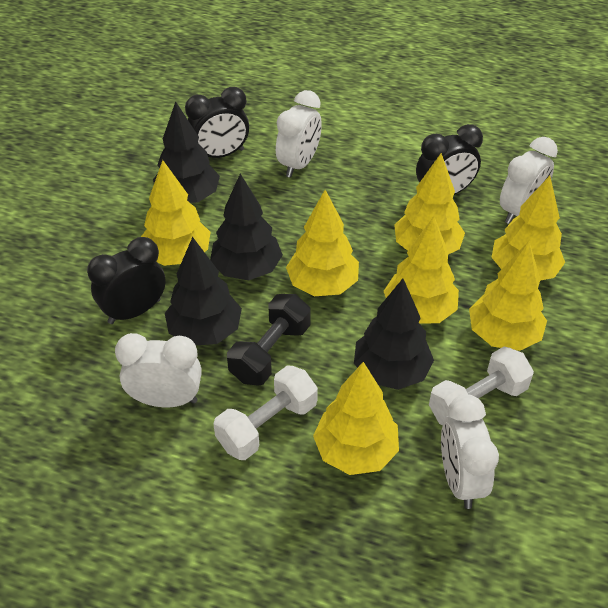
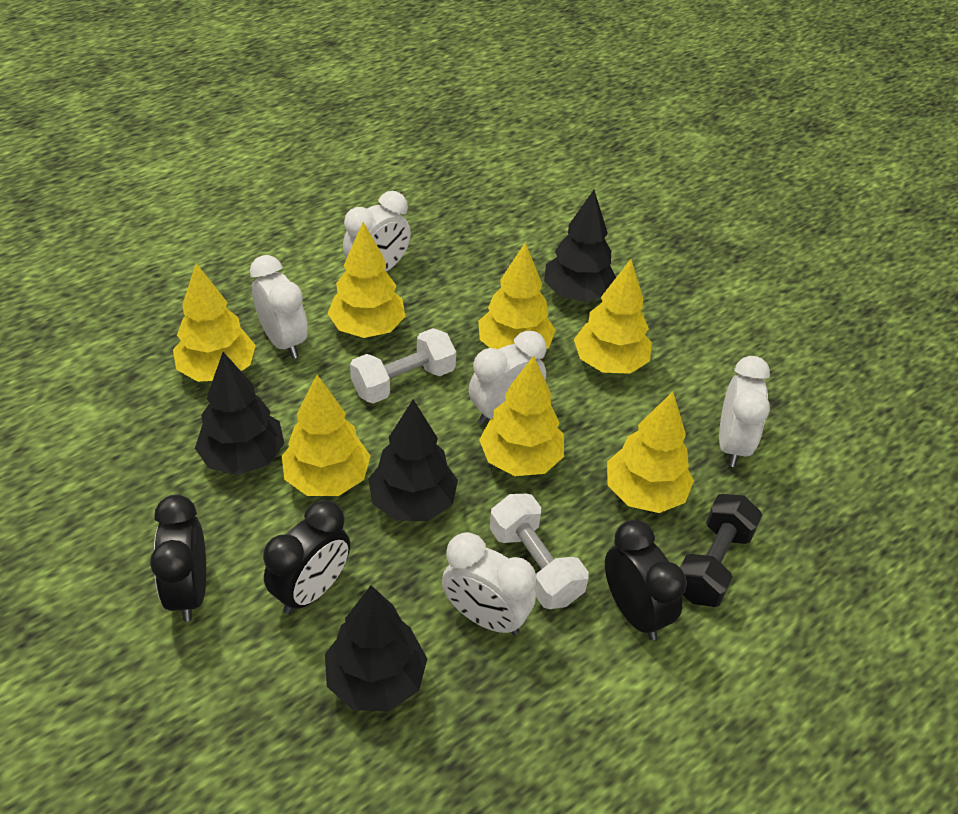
white clock: 4 -> 5

